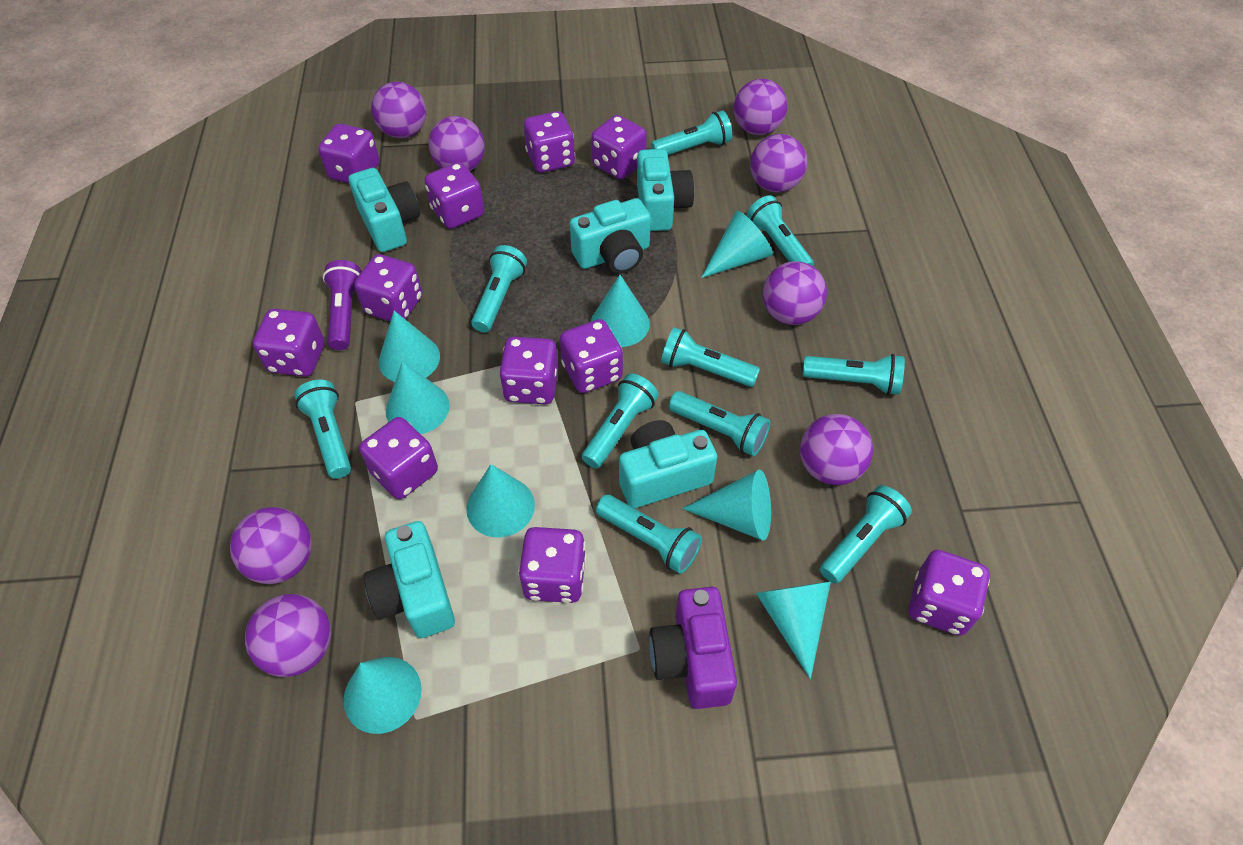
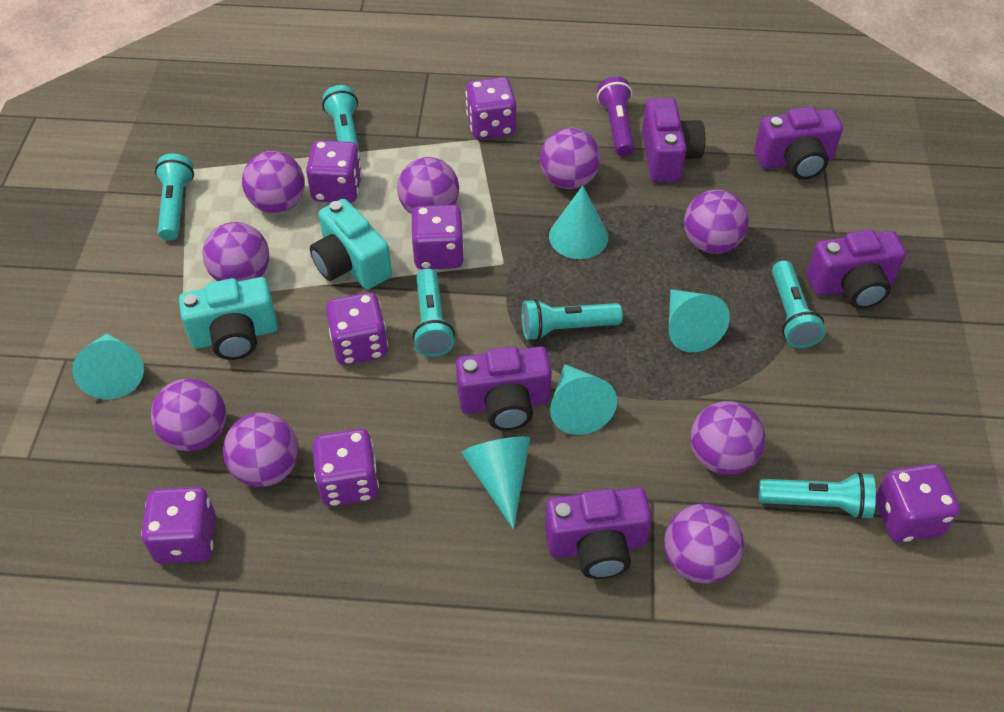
purple ball: 8 -> 9
purple camera: 1 -> 5
purple dice: 11 -> 7
turquoise camera: 5 -> 2
turquoise cone: 8 -> 5
turquoise flashlight: 10 -> 6

